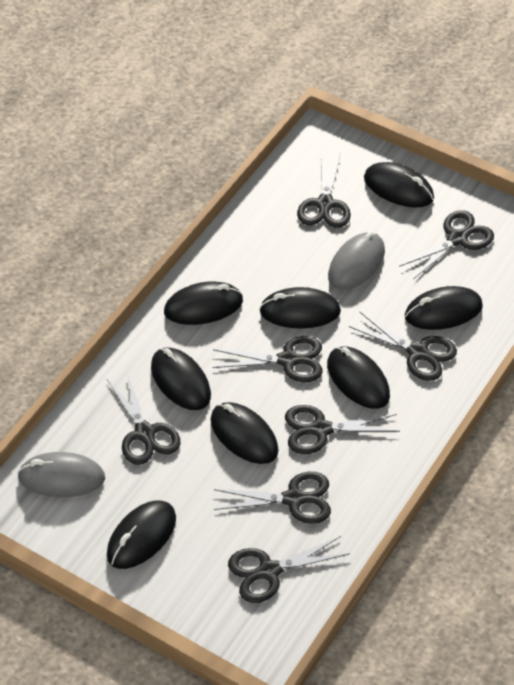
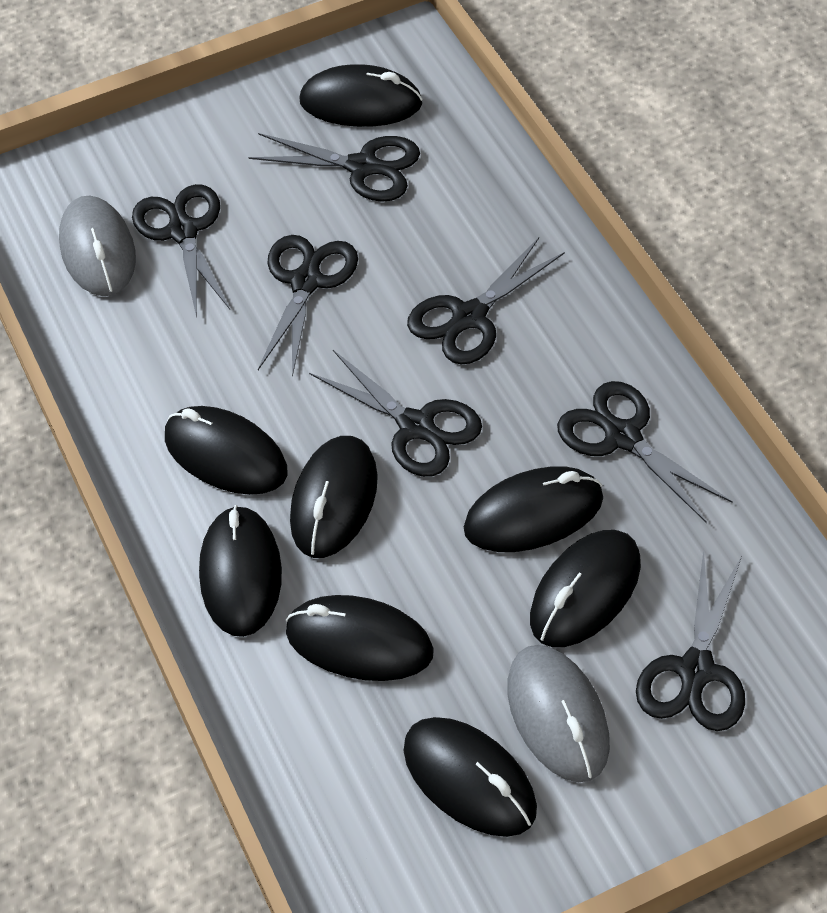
black scissors: 8 -> 7

